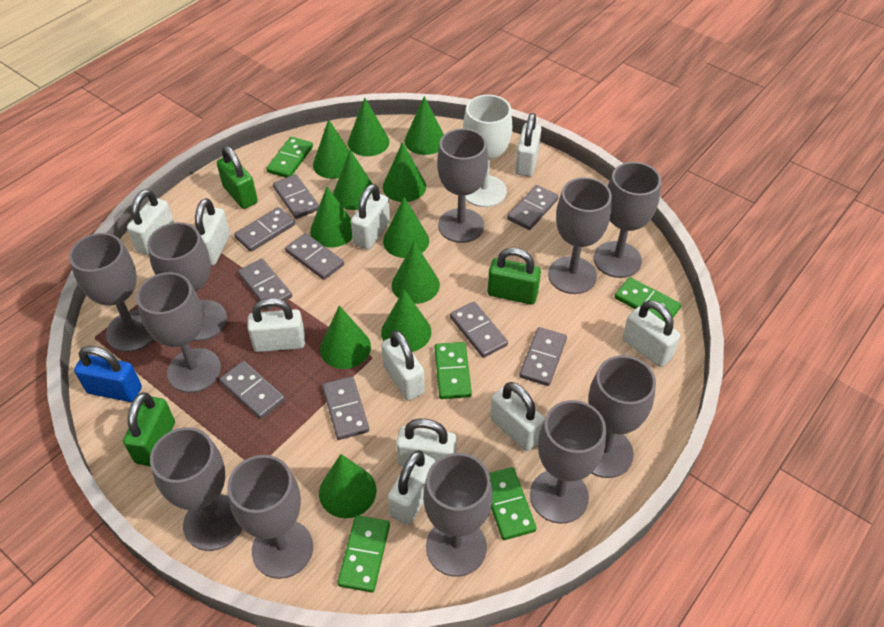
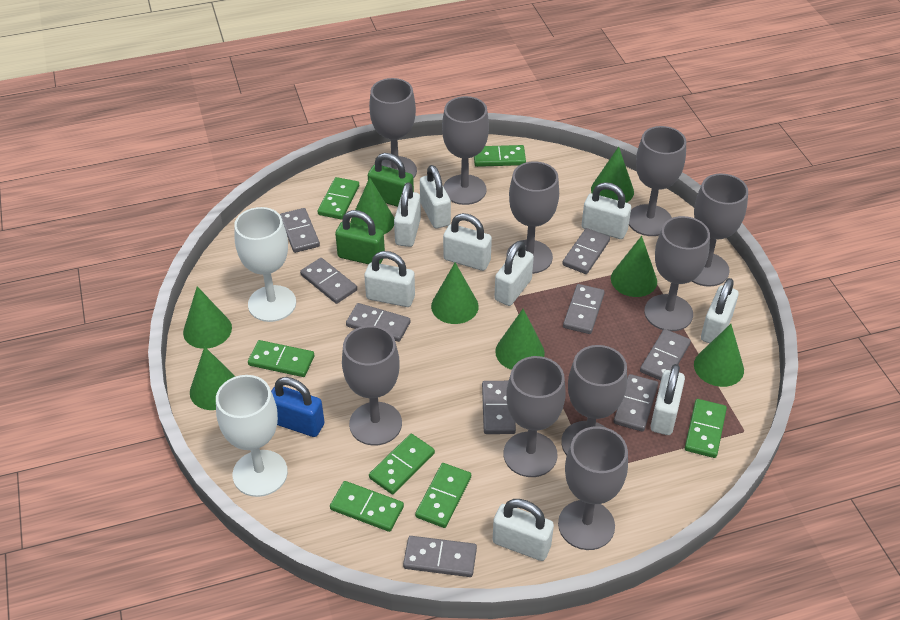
green cone: 11 -> 8
green domino: 5 -> 7
green padlock: 3 -> 2
grey goblet: 11 -> 10
white goblet: 1 -> 2
white padlock: 10 -> 9

